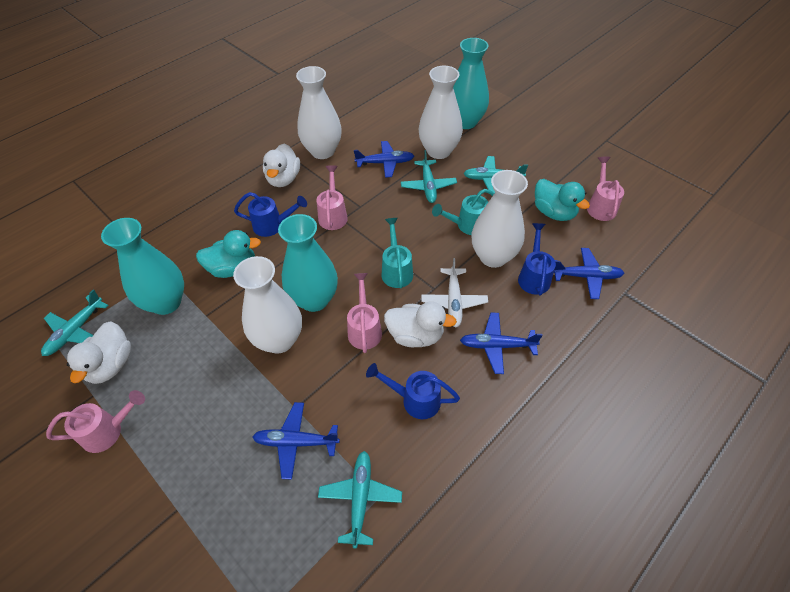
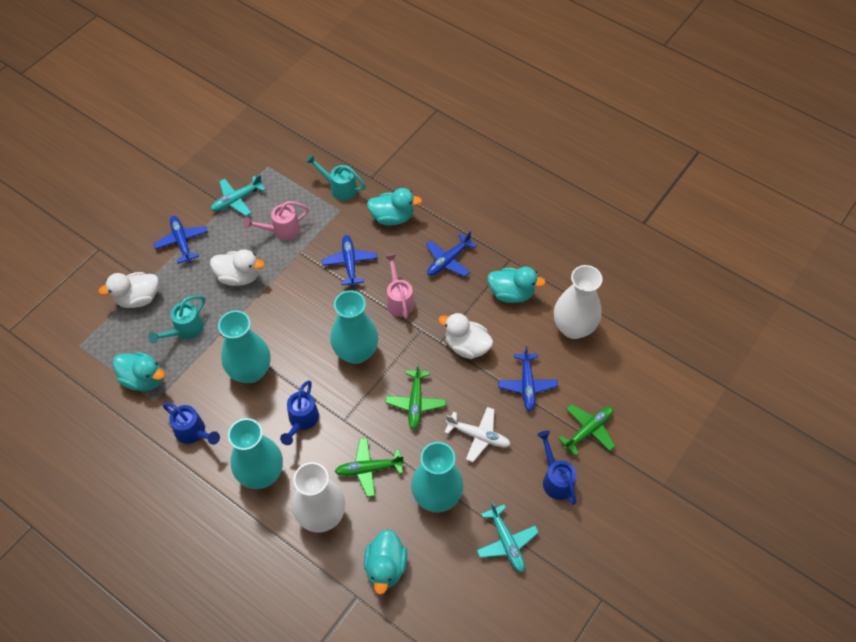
green plane: 0 -> 3
pink watering can: 4 -> 2
turquoise duck: 2 -> 4
turquoise plane: 4 -> 2
turquoise vase: 3 -> 4
white vase: 4 -> 2

